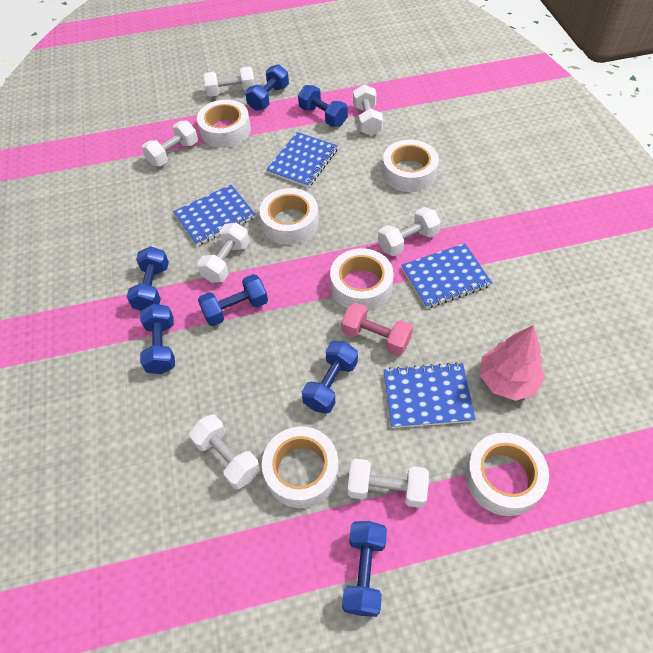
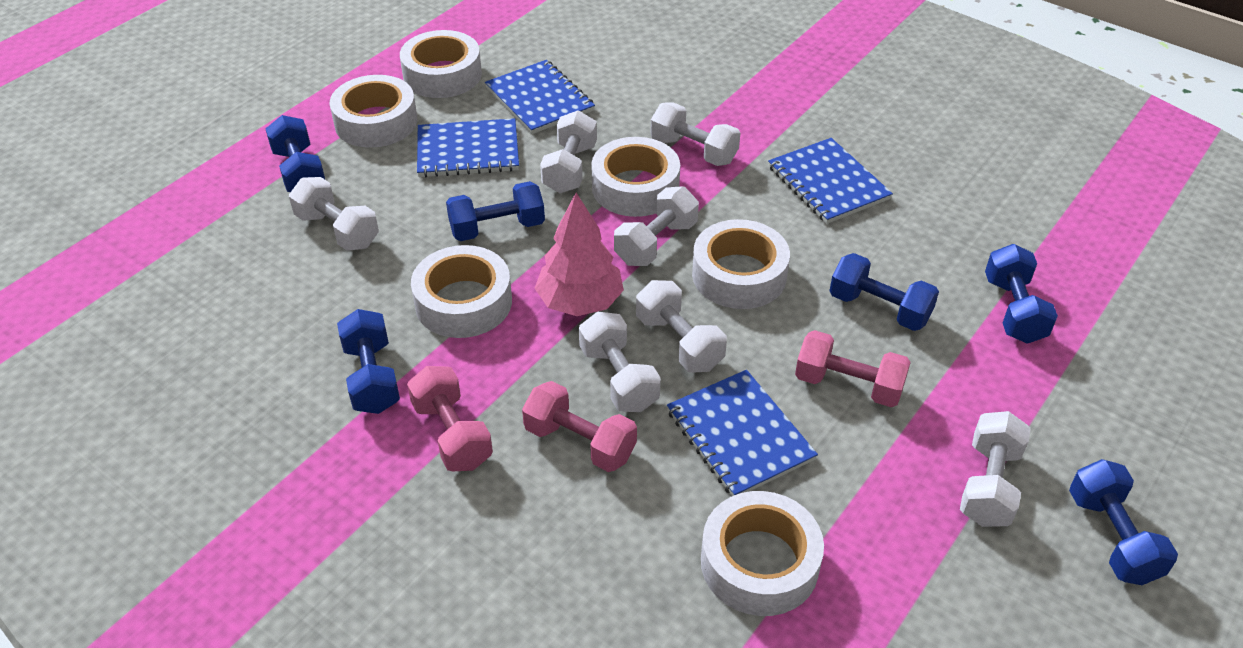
blue dumbbell: 7 -> 6
pink dumbbell: 1 -> 3

